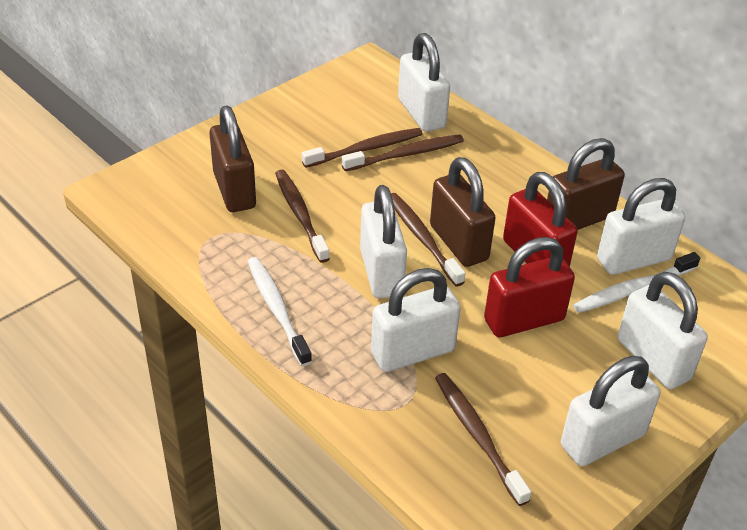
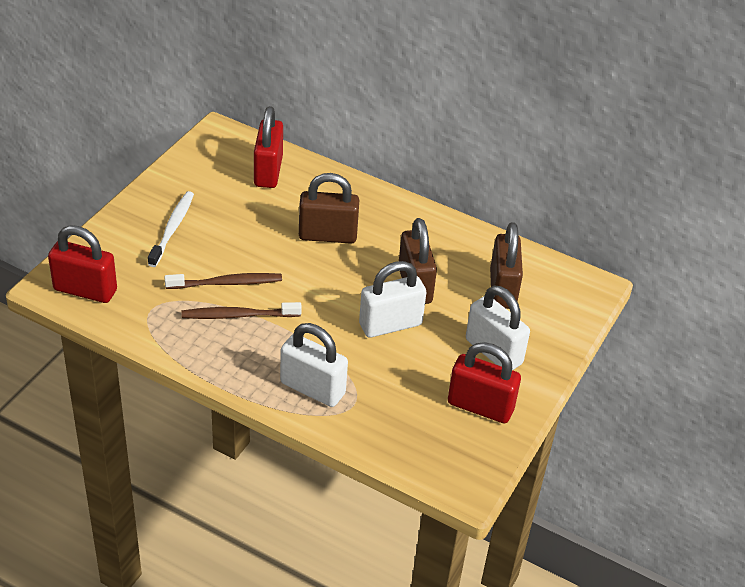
brown toothbrush: 5 -> 2
red padlock: 2 -> 3
white padlock: 6 -> 3
white toothbrush: 2 -> 1

